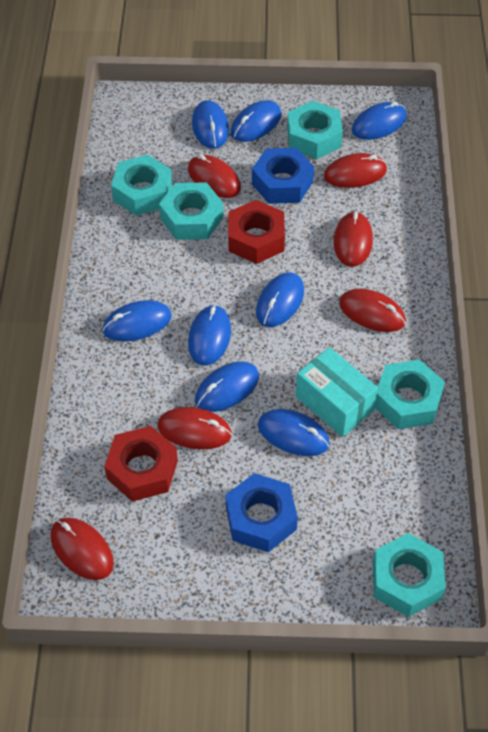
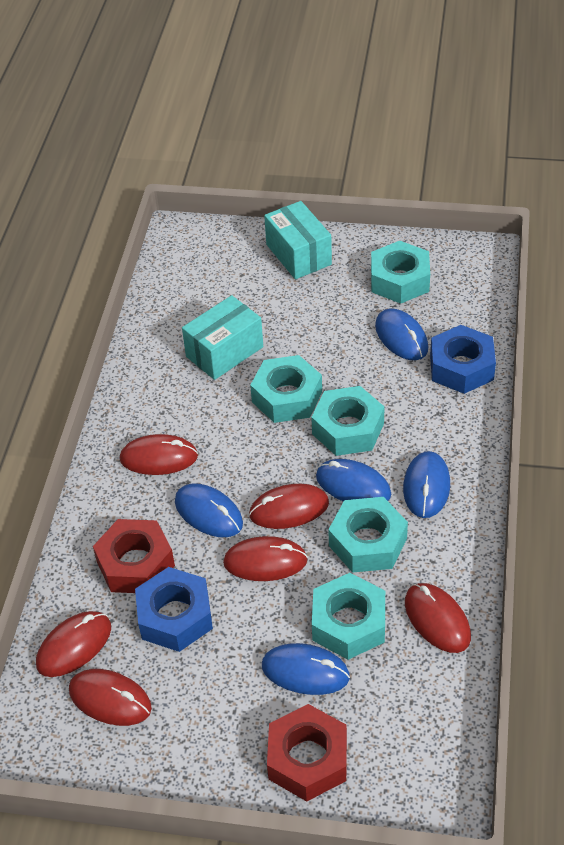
blue mouse: 8 -> 5
turquoise box: 1 -> 2

